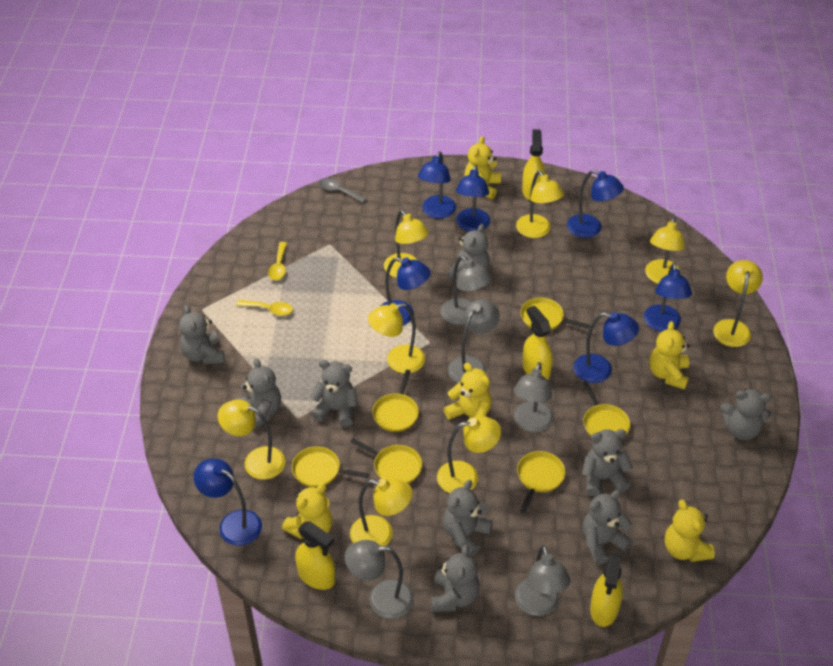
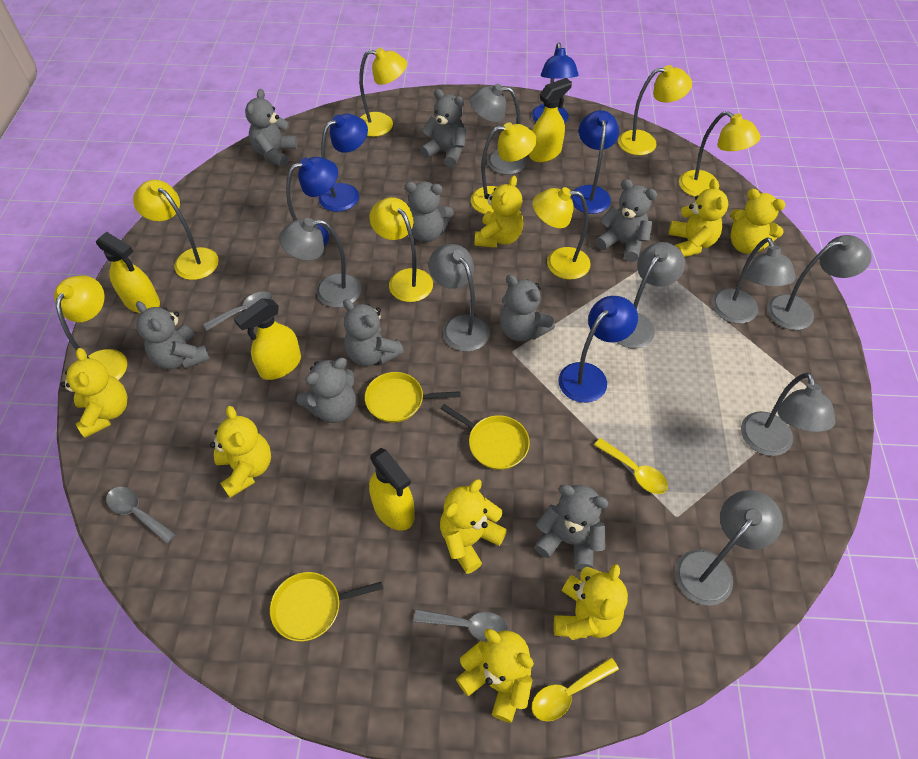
blue lamp: 7 -> 5
grey lamp: 5 -> 8
grey spoon: 1 -> 3
yellow pan: 6 -> 3
yellow teddy bear: 5 -> 8

